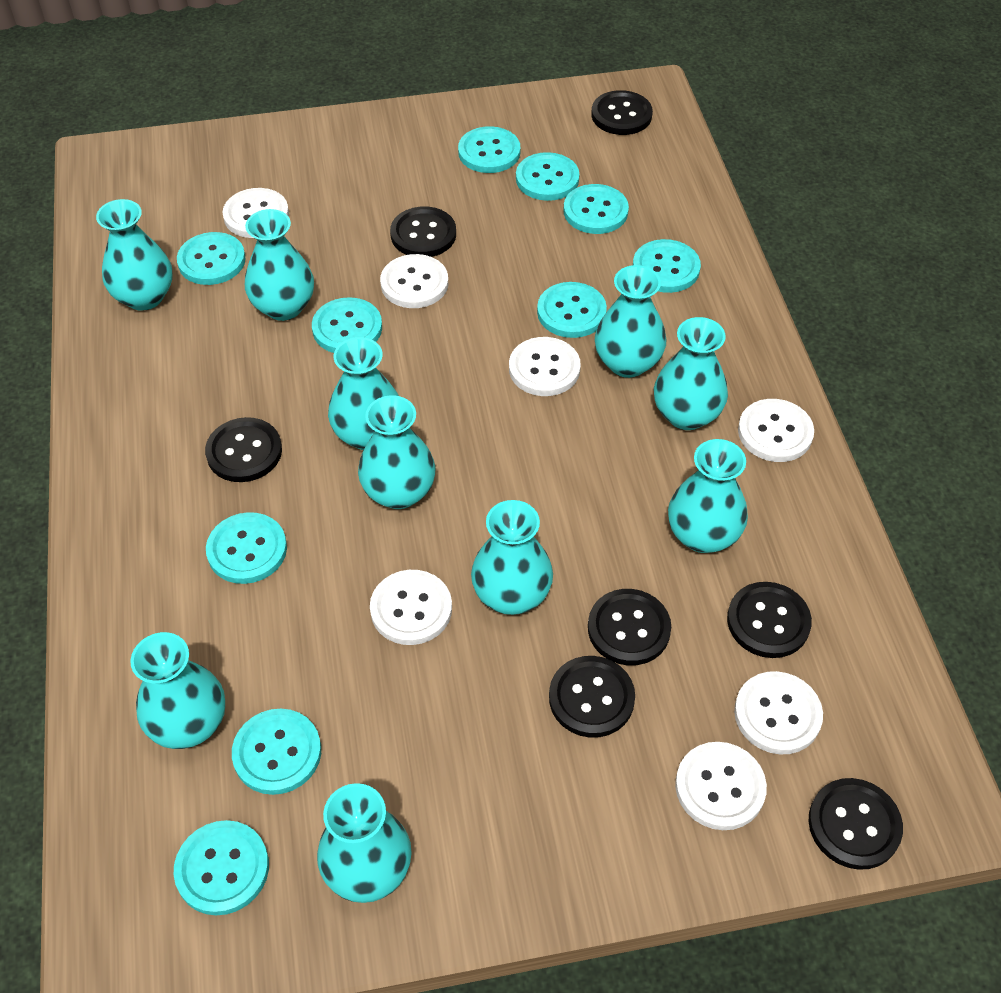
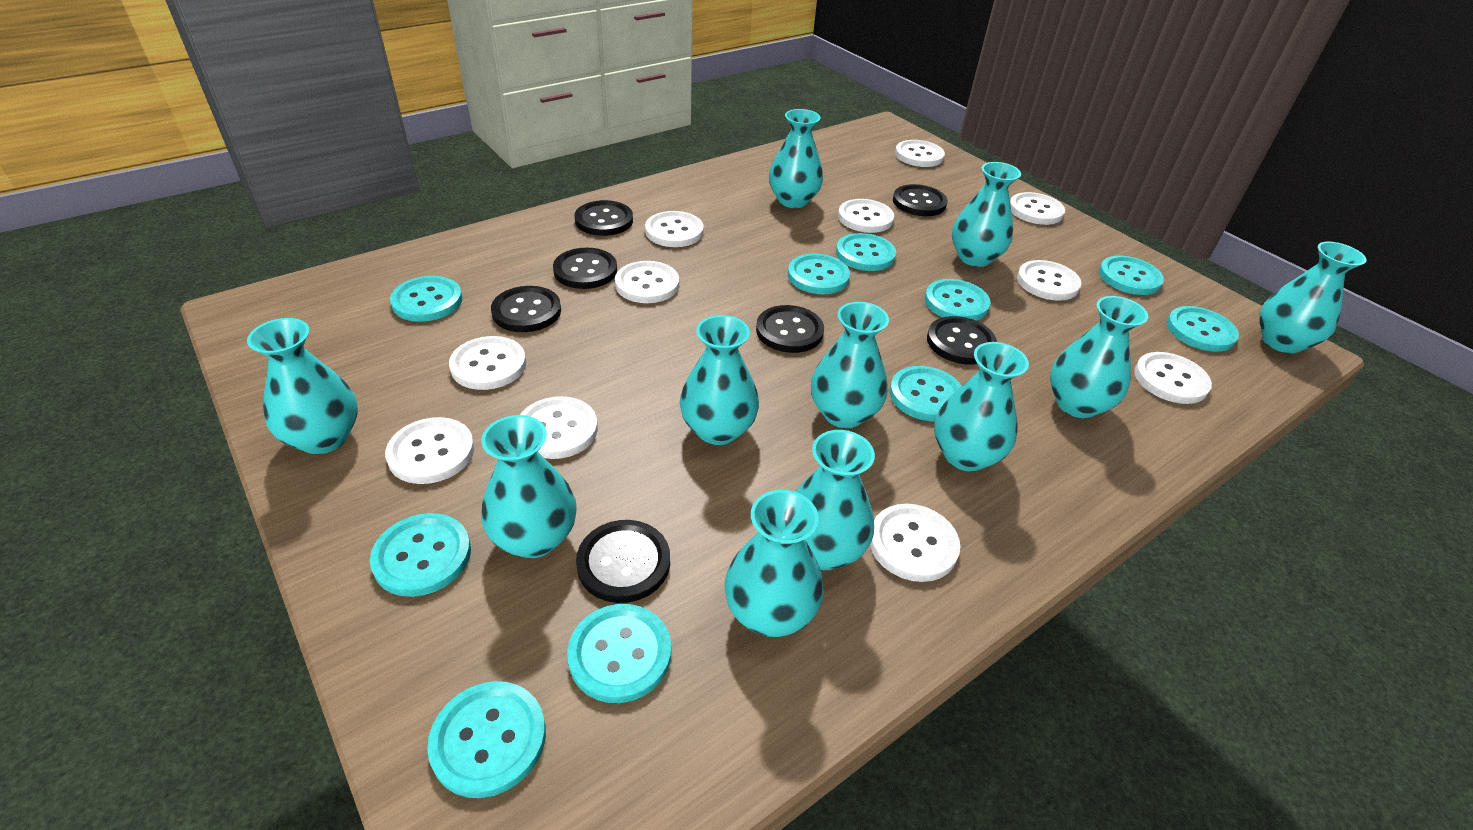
turquoise vase: 10 -> 11
white button: 7 -> 11

